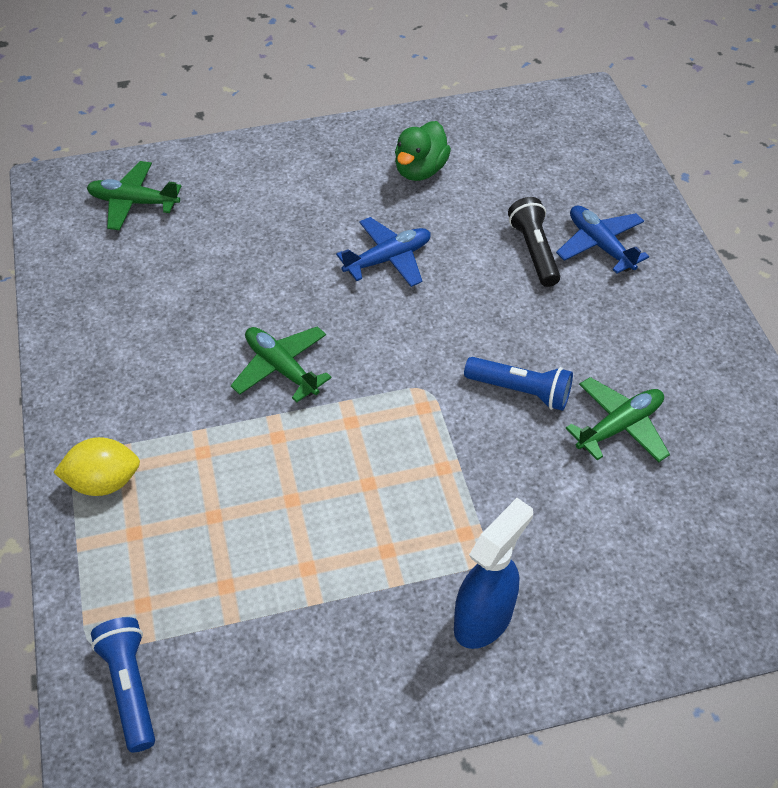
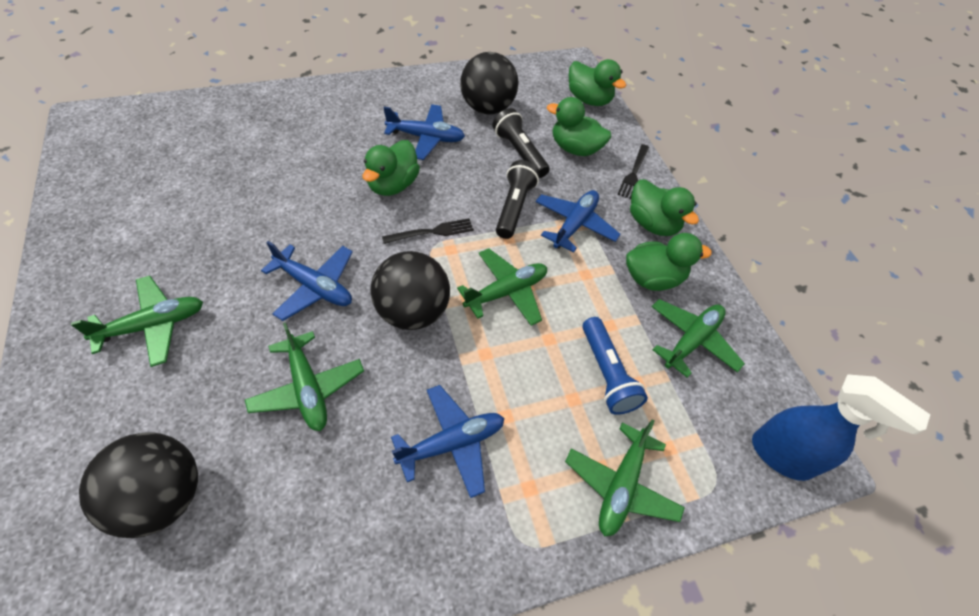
black ball: 0 -> 3
black flashlight: 1 -> 2
black fork: 0 -> 2
blue flashlight: 2 -> 1
blue plane: 2 -> 4
green duck: 1 -> 5
green plane: 3 -> 5
yellow lemon: 1 -> 0

